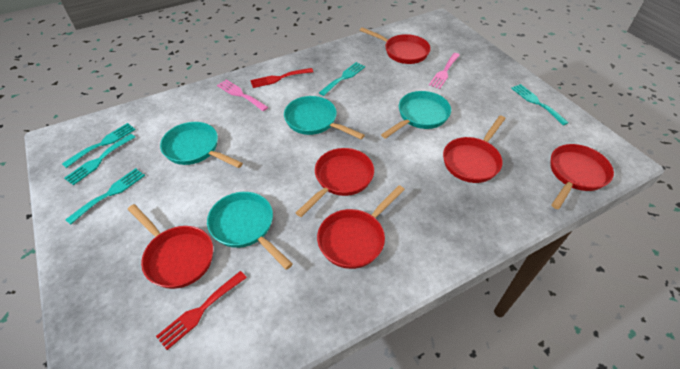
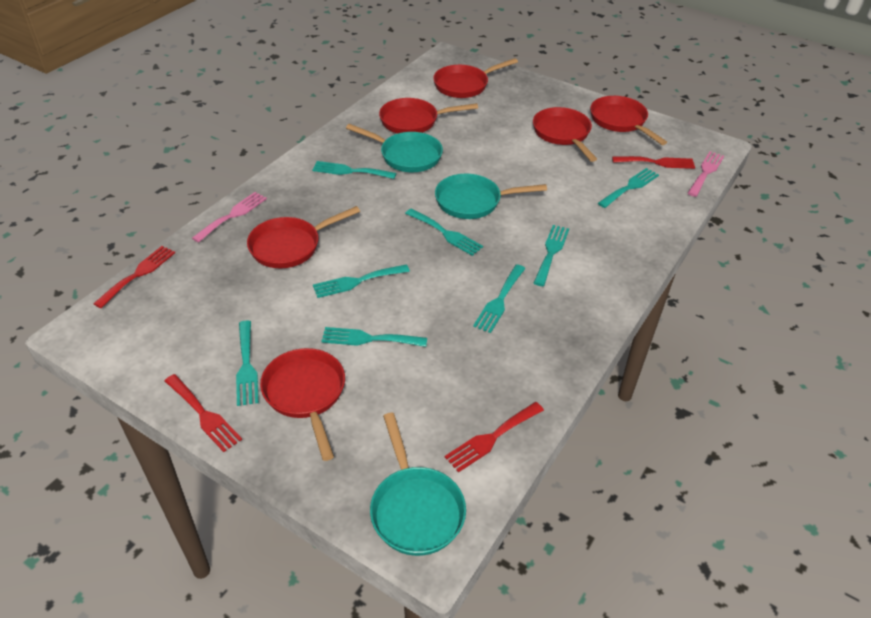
red fork: 2 -> 4
turquoise fork: 5 -> 8
turquoise pan: 4 -> 3

